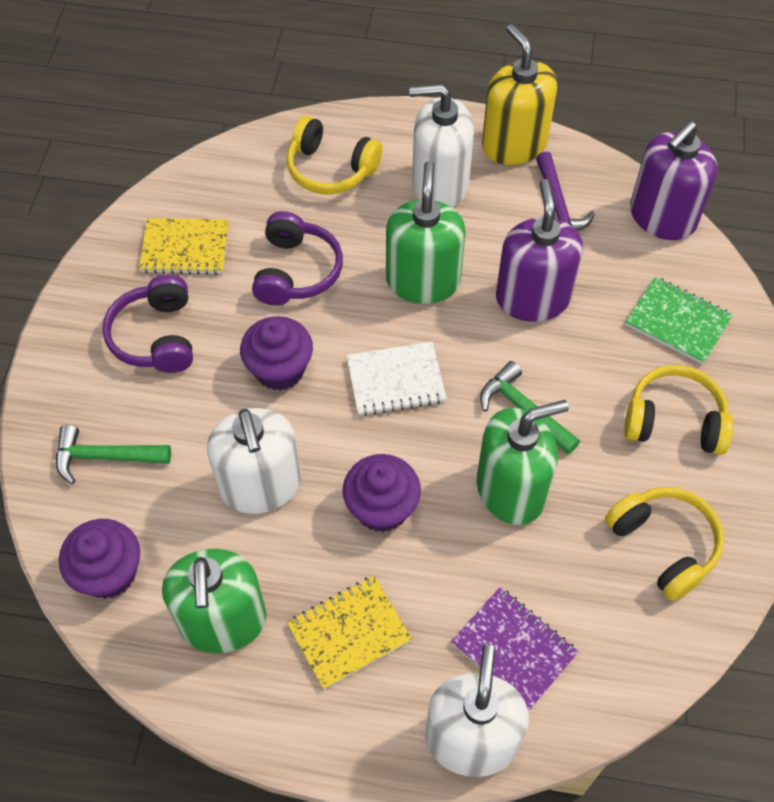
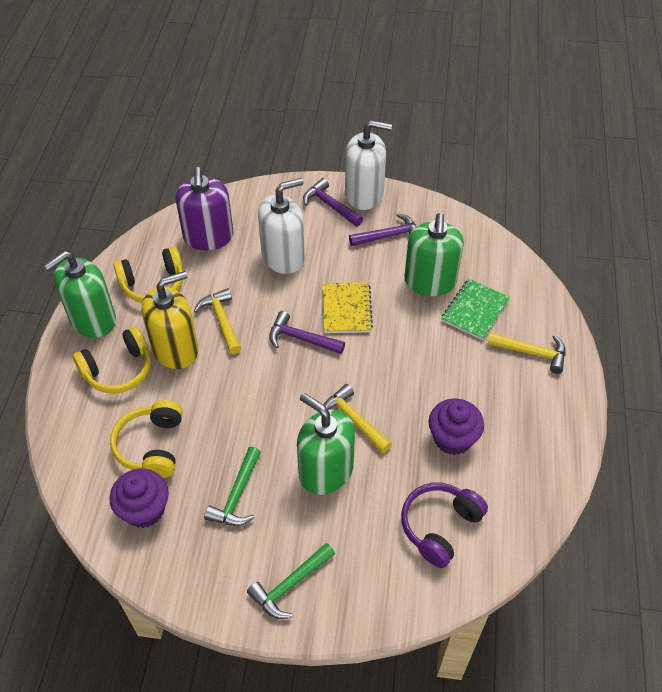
purple cupcake: 3 -> 2
purple hammer: 1 -> 3
purple headphones: 2 -> 1
purple notebook: 1 -> 0
purple soap dispenser: 2 -> 1
white notebook: 1 -> 0
white soap dispenser: 3 -> 2
yellow hammer: 0 -> 3
yellow notebook: 2 -> 1

